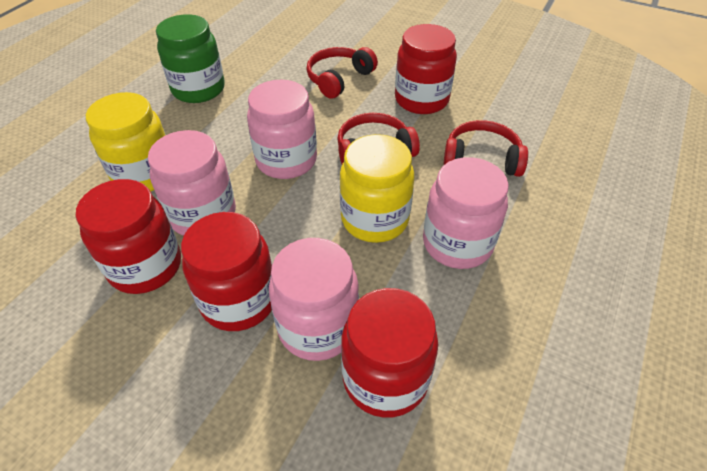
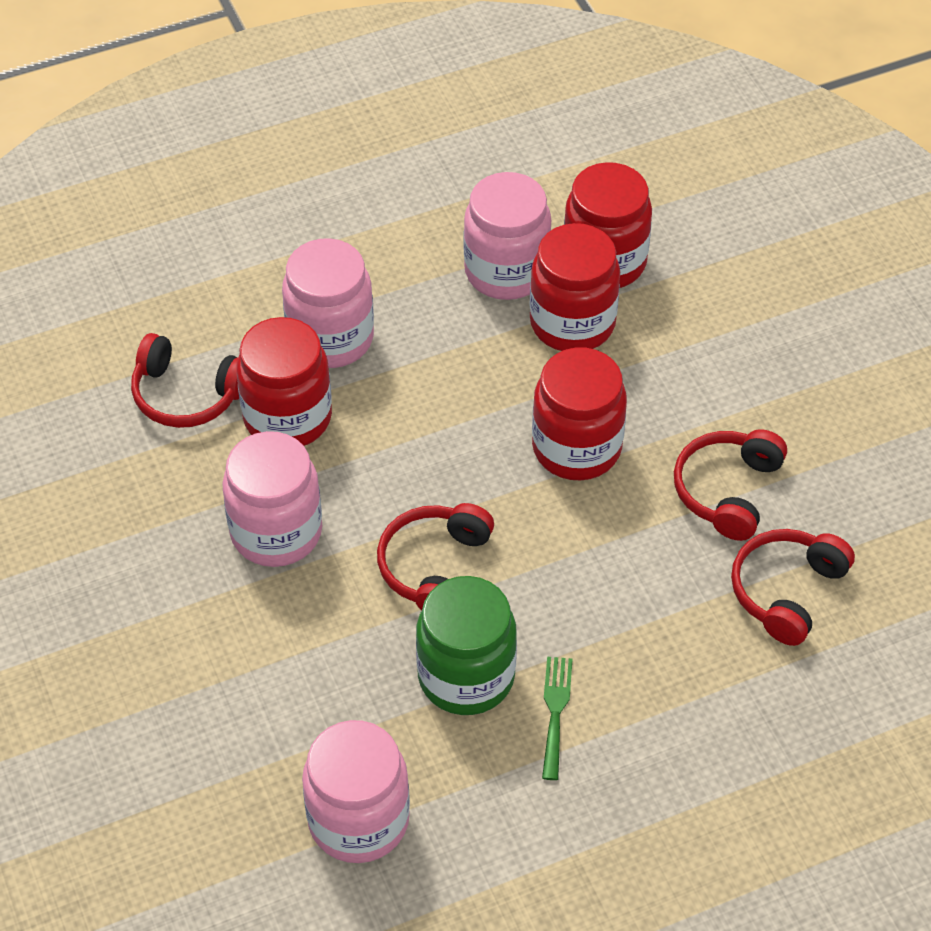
green fork: 0 -> 1
red headphones: 3 -> 4
yellow jar: 2 -> 0

